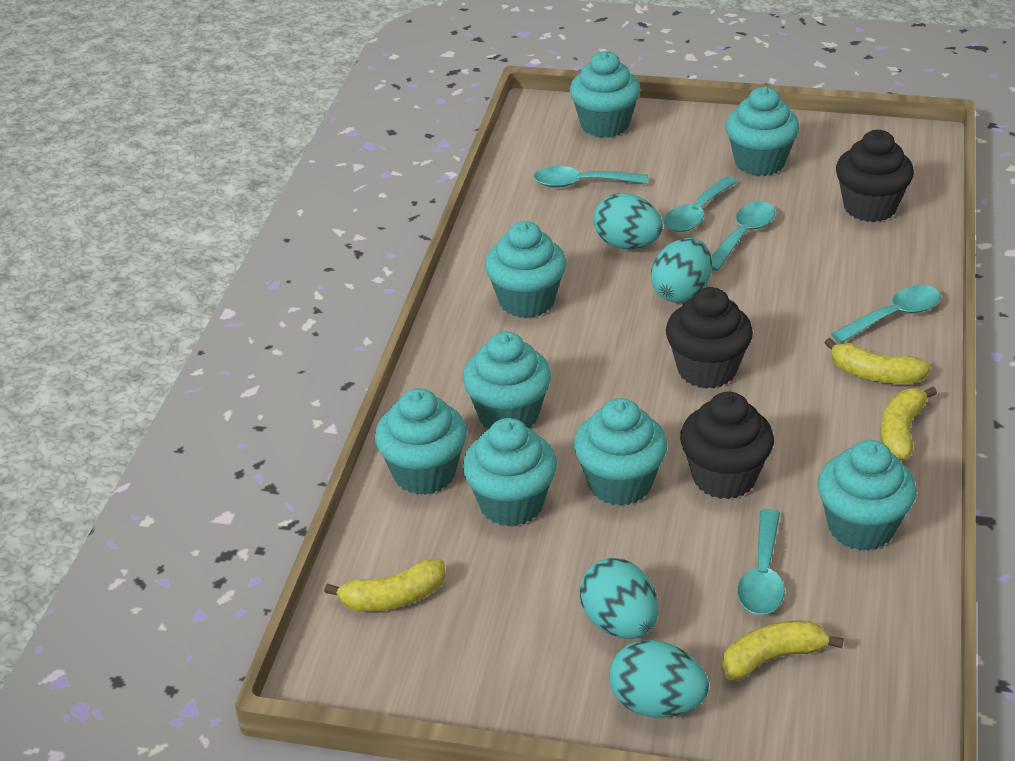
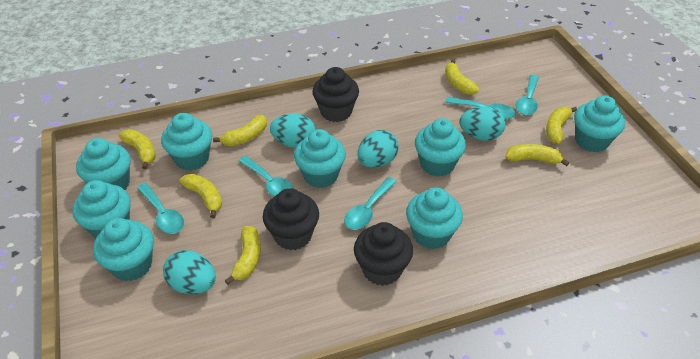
yellow banana: 4 -> 7

